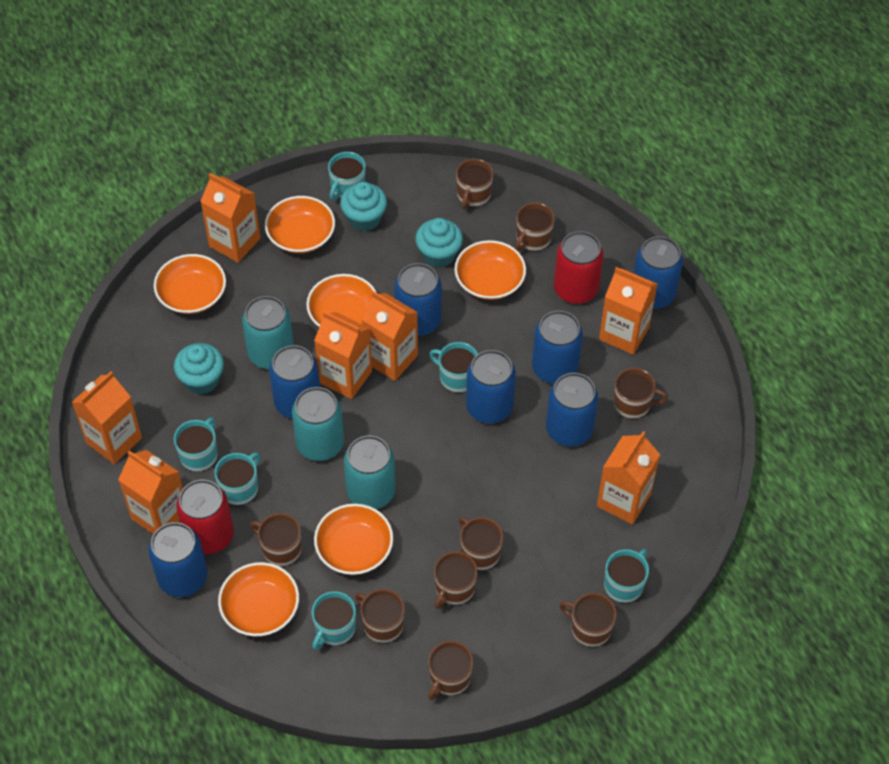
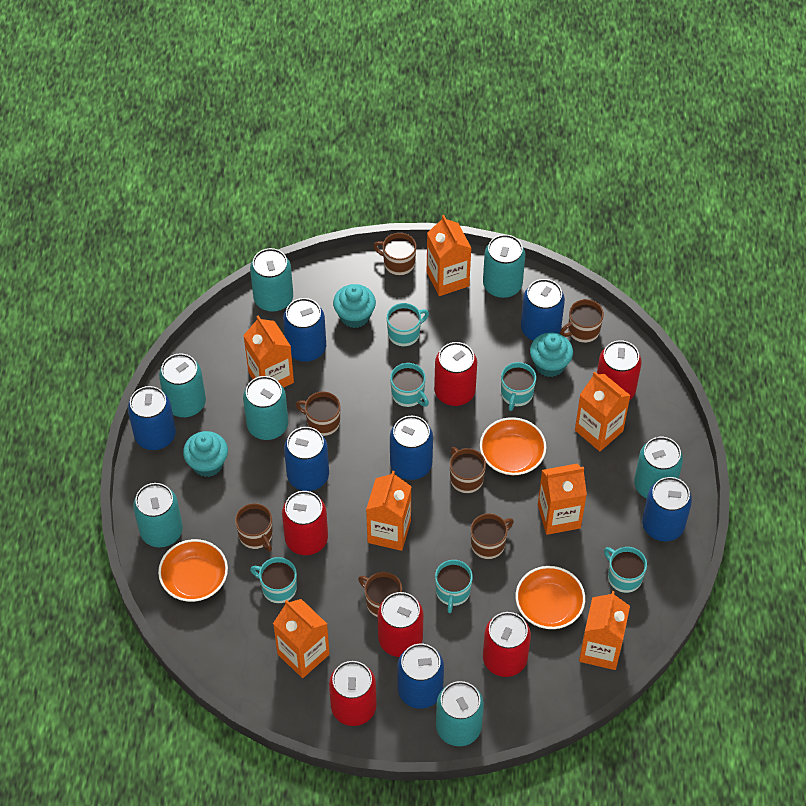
brown mug: 9 -> 7
orange bowl: 6 -> 3
red can: 2 -> 6
turquoise can: 3 -> 7

